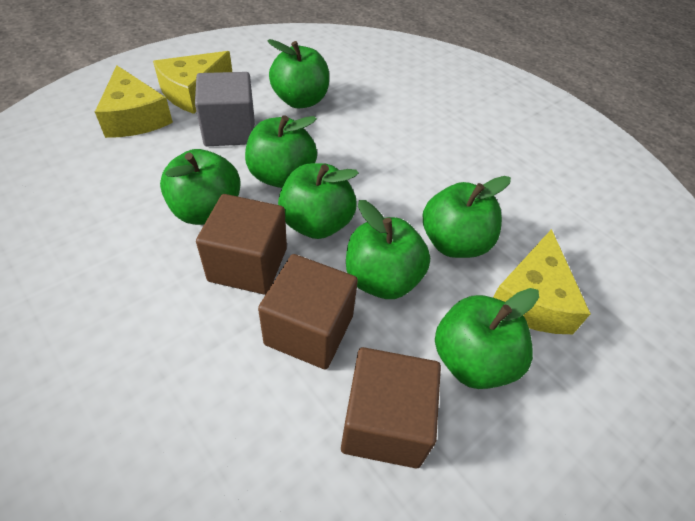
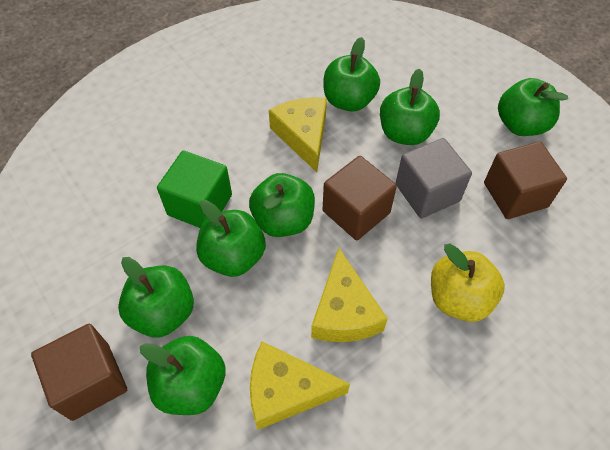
green cube: 0 -> 1
yellow apple: 0 -> 1

